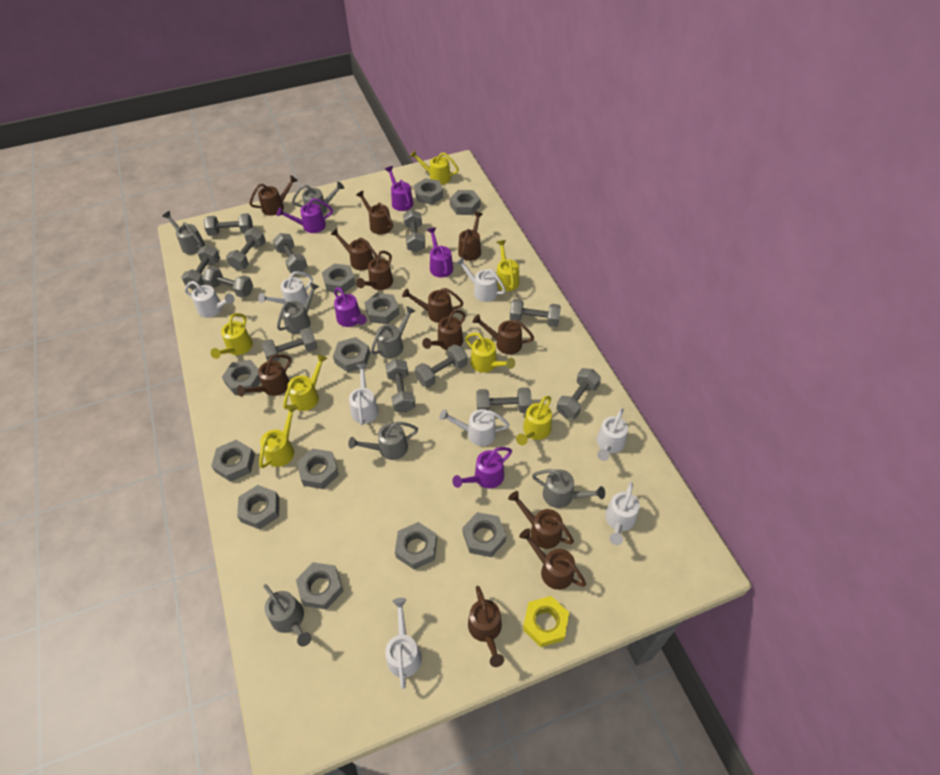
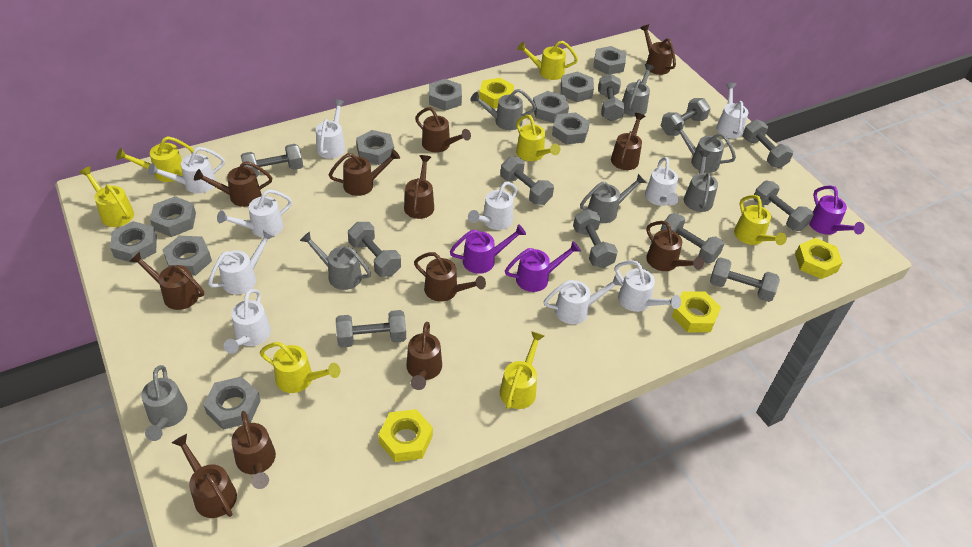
grey dumbbell: 12 -> 11
grey nut: 12 -> 10
purple watering can: 5 -> 3
white watering can: 8 -> 10
yellow nut: 1 -> 4

